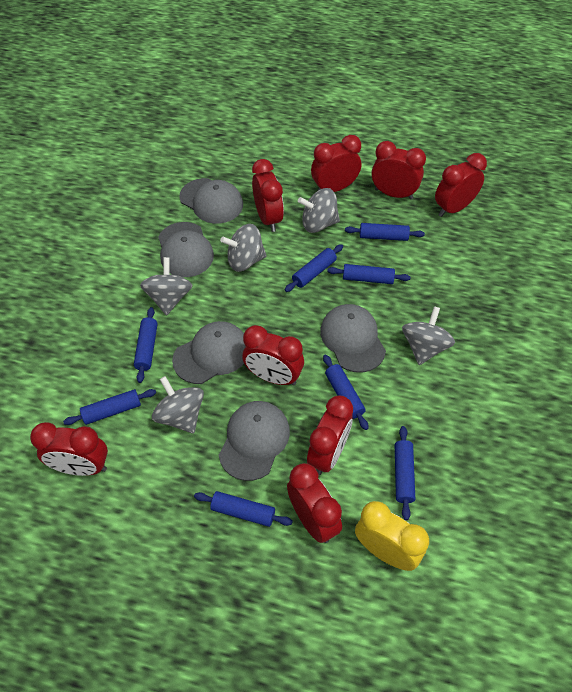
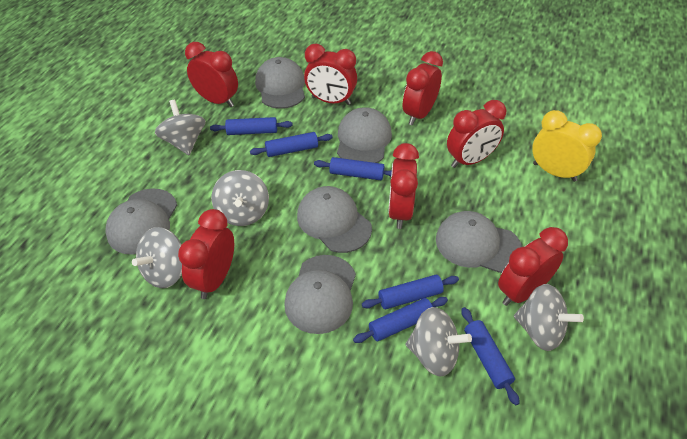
blue rolling pin: 8 -> 6
grey cap: 5 -> 6
red clock: 8 -> 7

